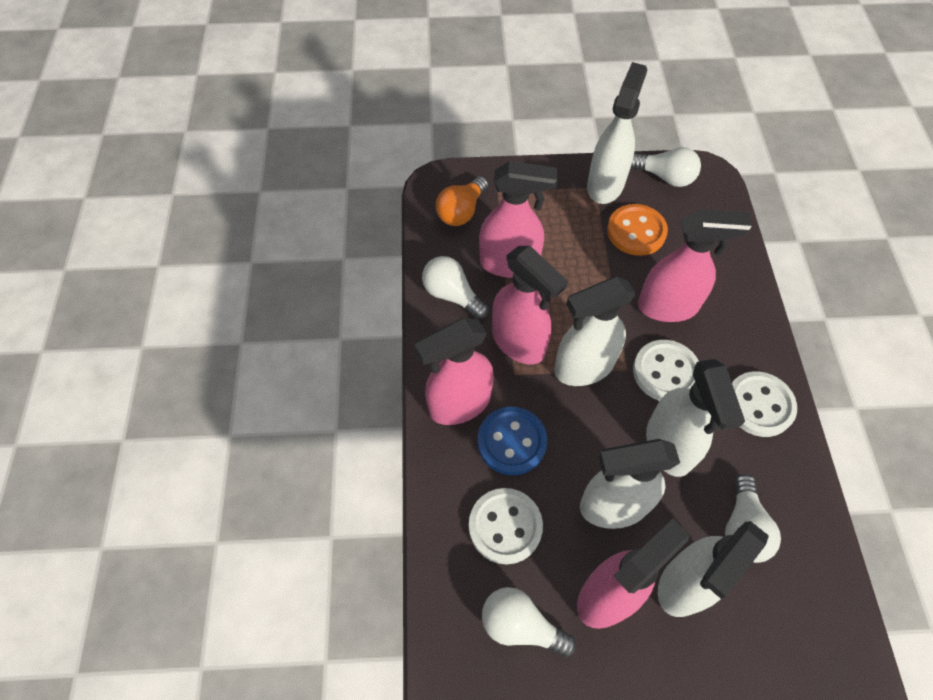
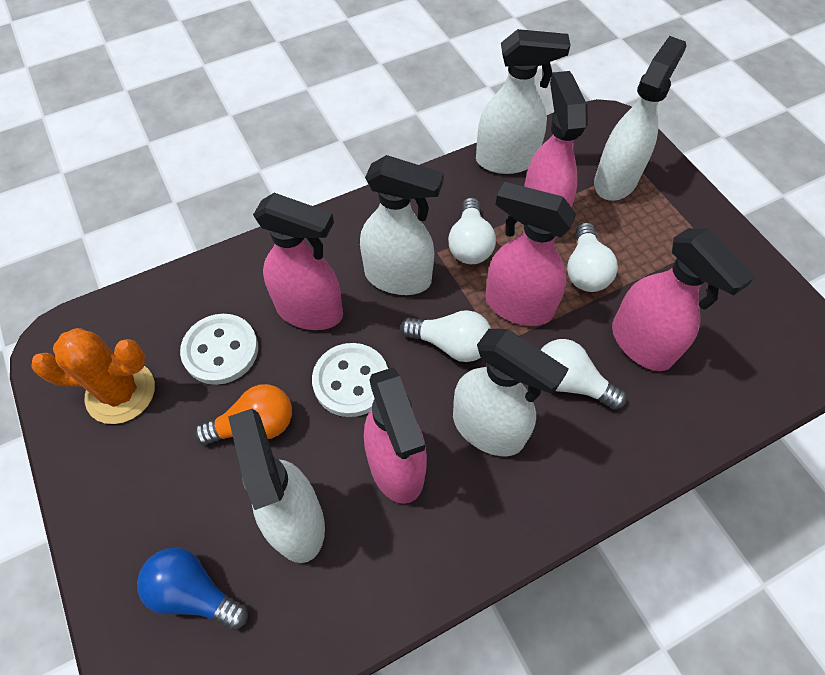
blue button: 1 -> 0
blue light bulb: 0 -> 1
orange button: 1 -> 0
orange cactus: 0 -> 1
white button: 3 -> 2

